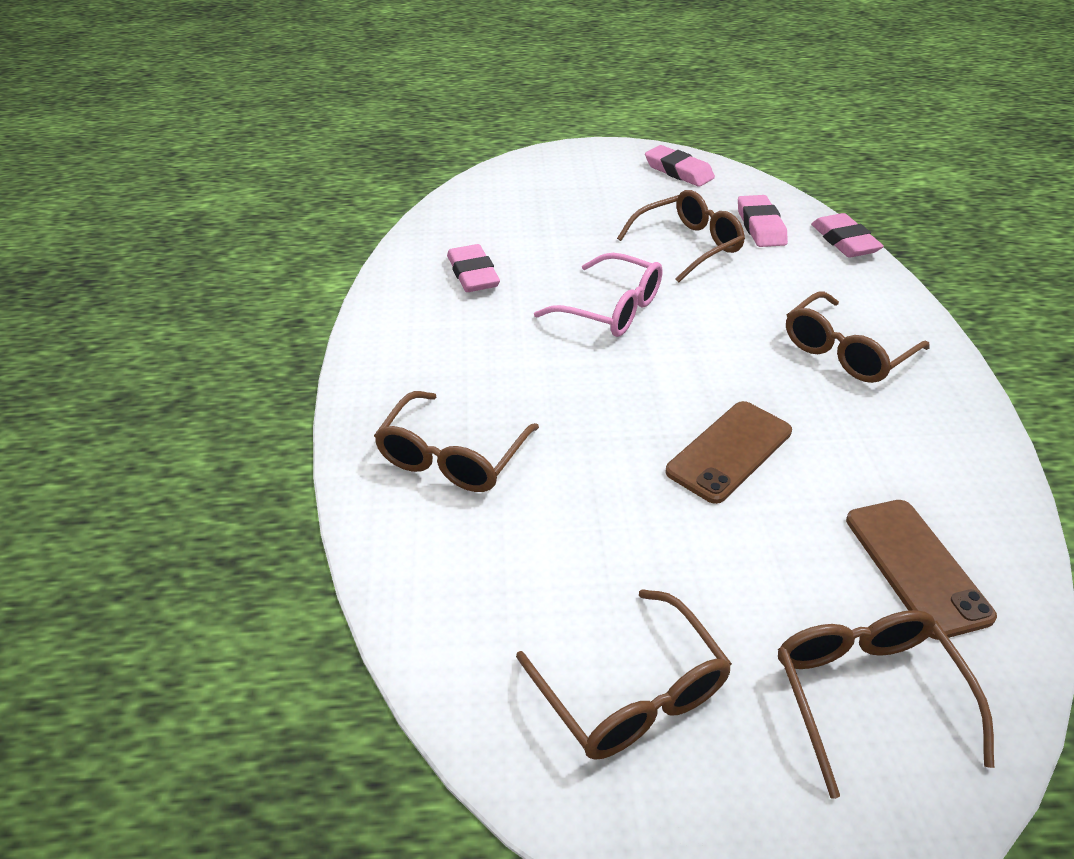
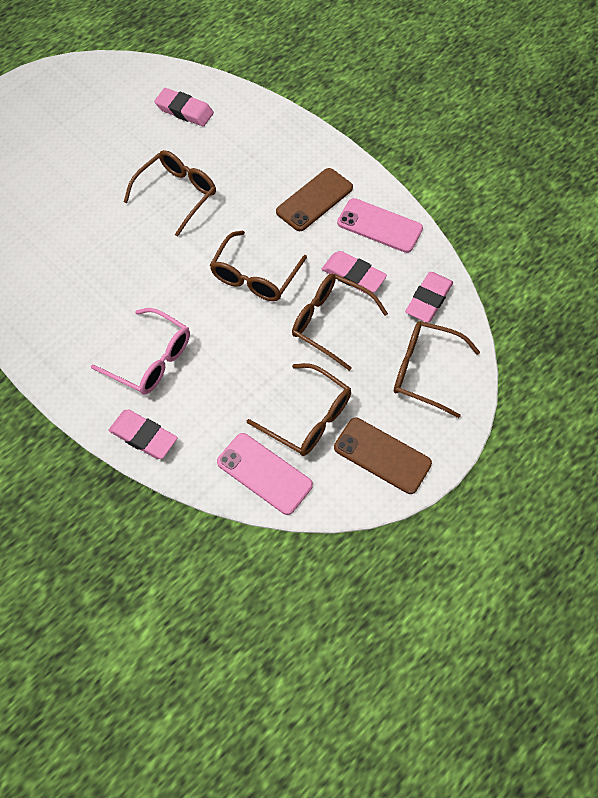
pink phone: 0 -> 2

